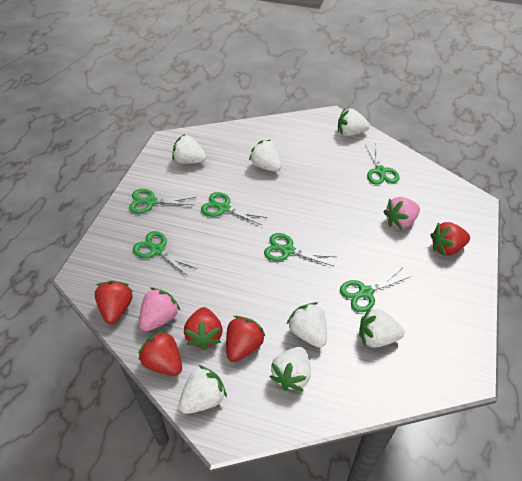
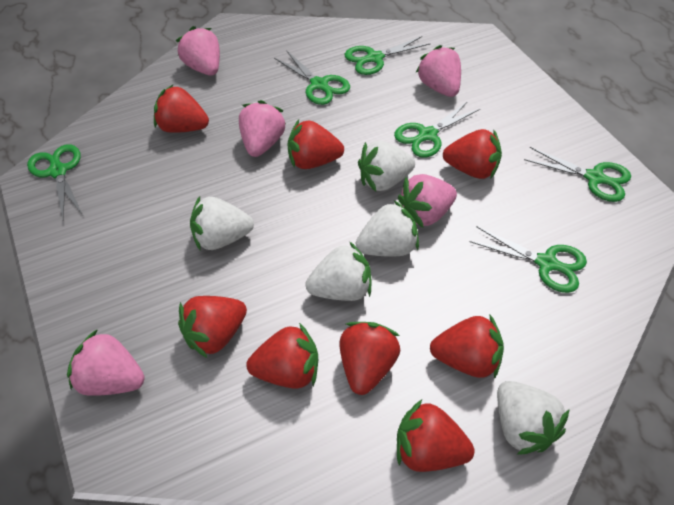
pink strawberry: 2 -> 5
red strawberry: 5 -> 8
white strawberry: 7 -> 5

